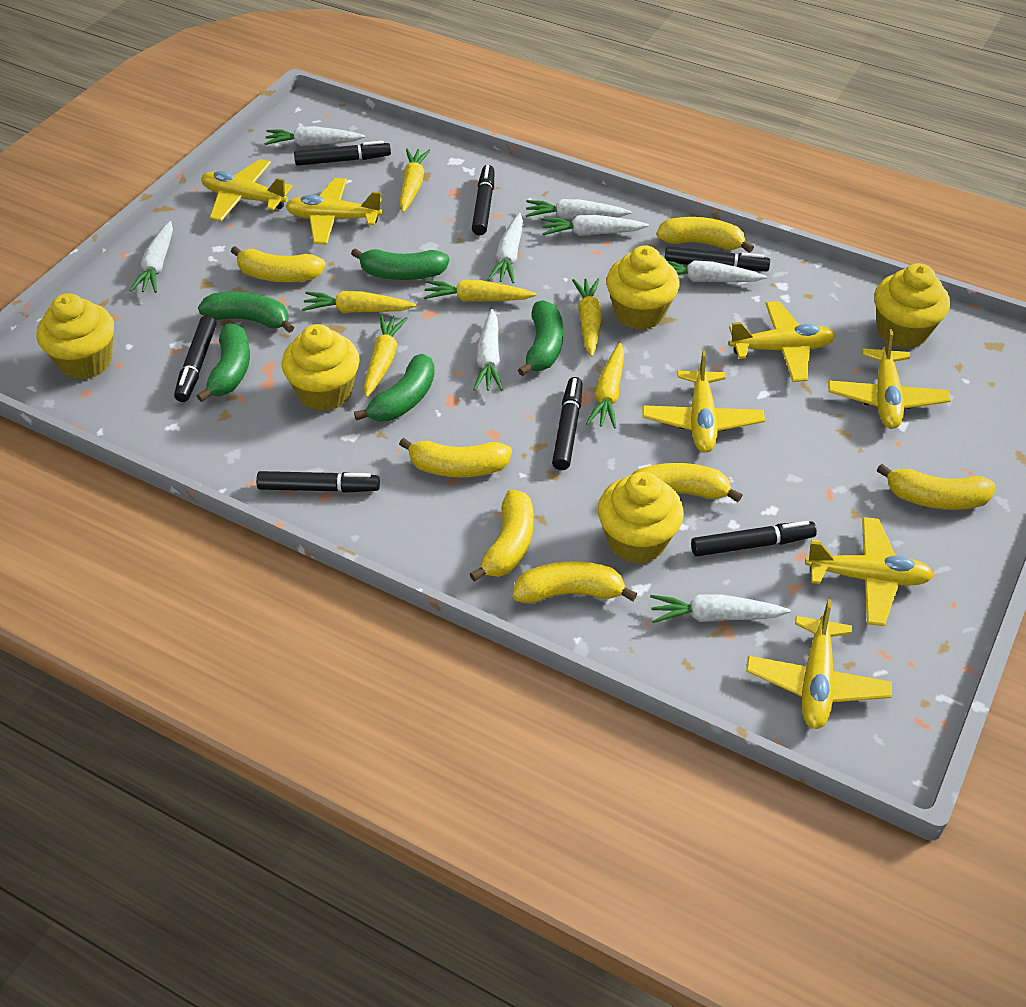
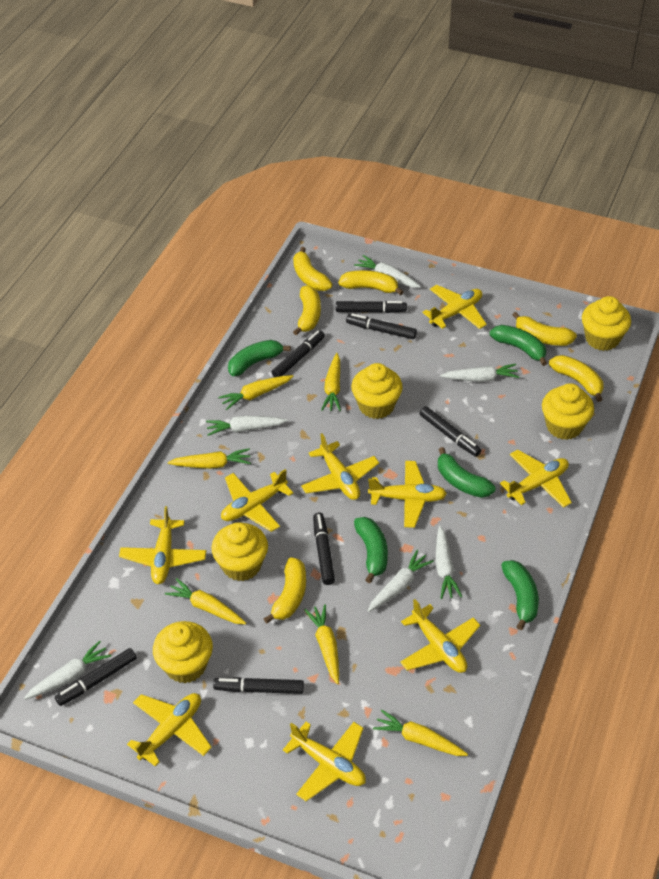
white carrot: 8 -> 6
yellow banana: 7 -> 6
yellow plane: 7 -> 9

